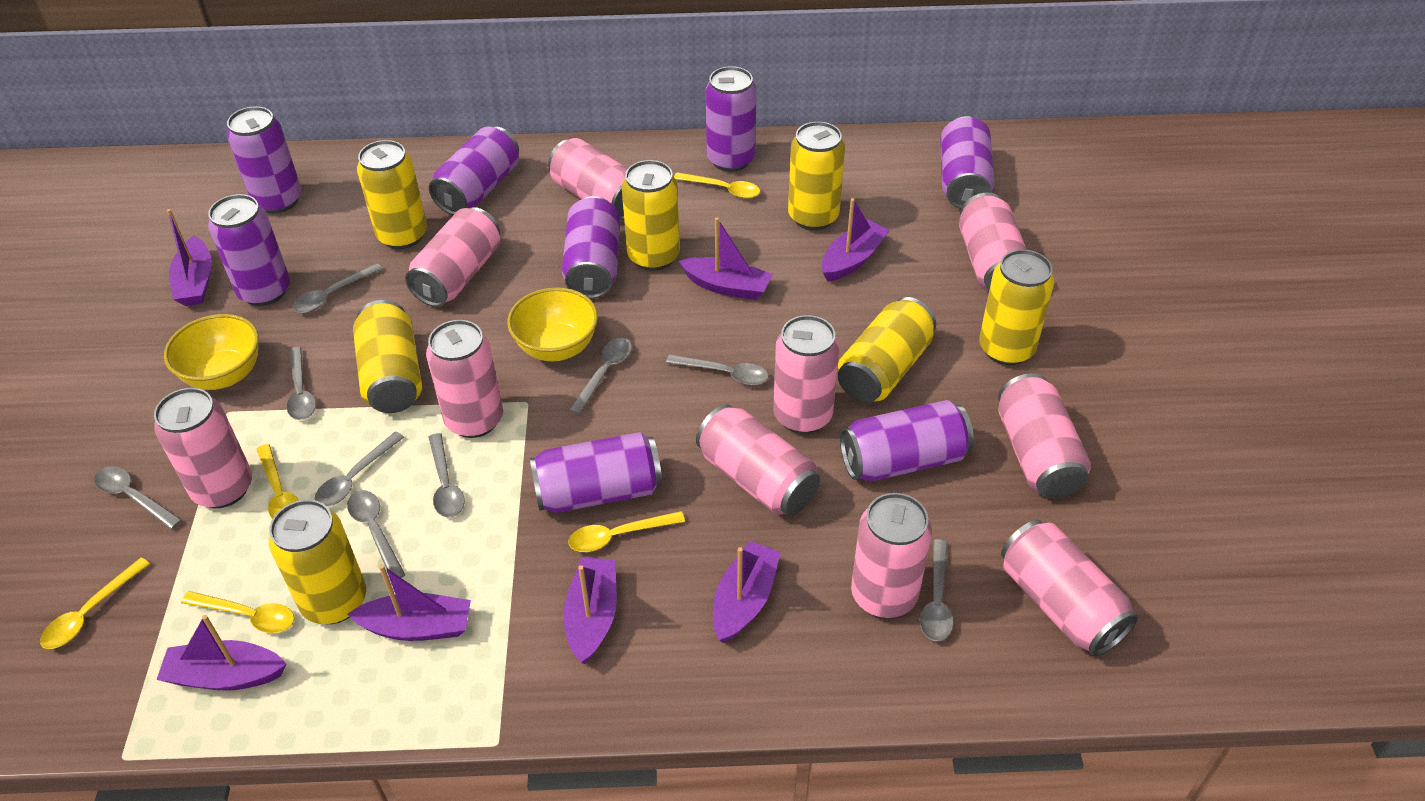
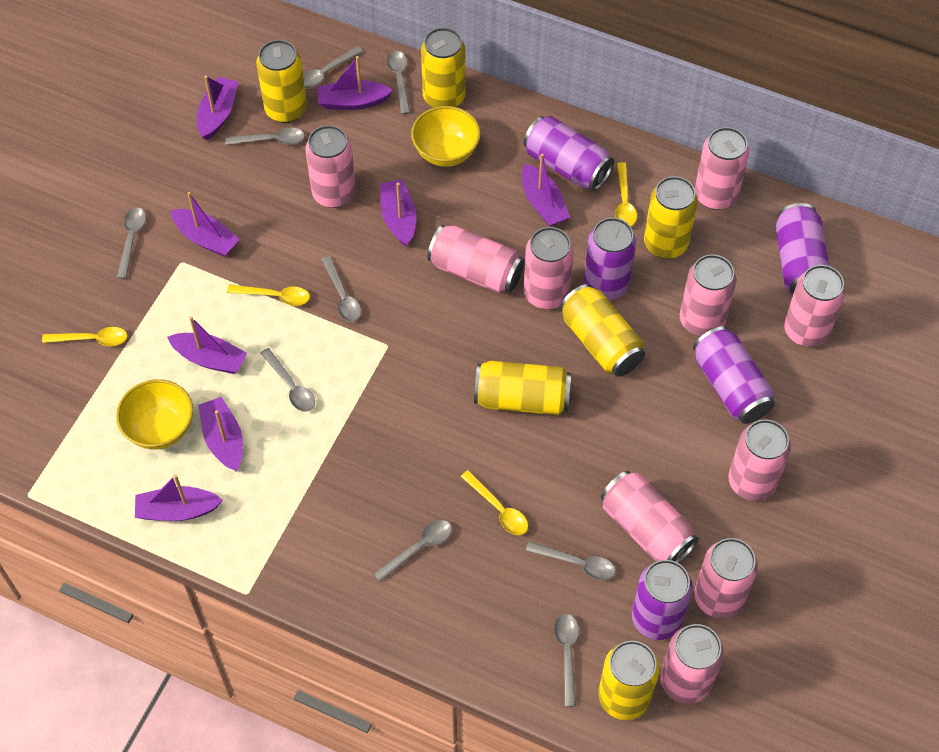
purple boat: 7 -> 8
purple can: 8 -> 5
yellow can: 7 -> 6
yellow spoon: 5 -> 4

